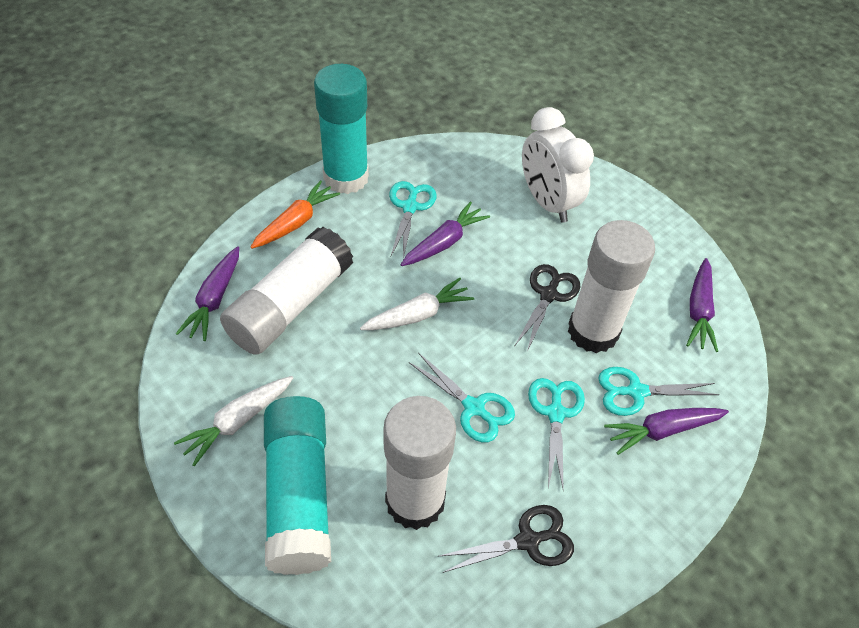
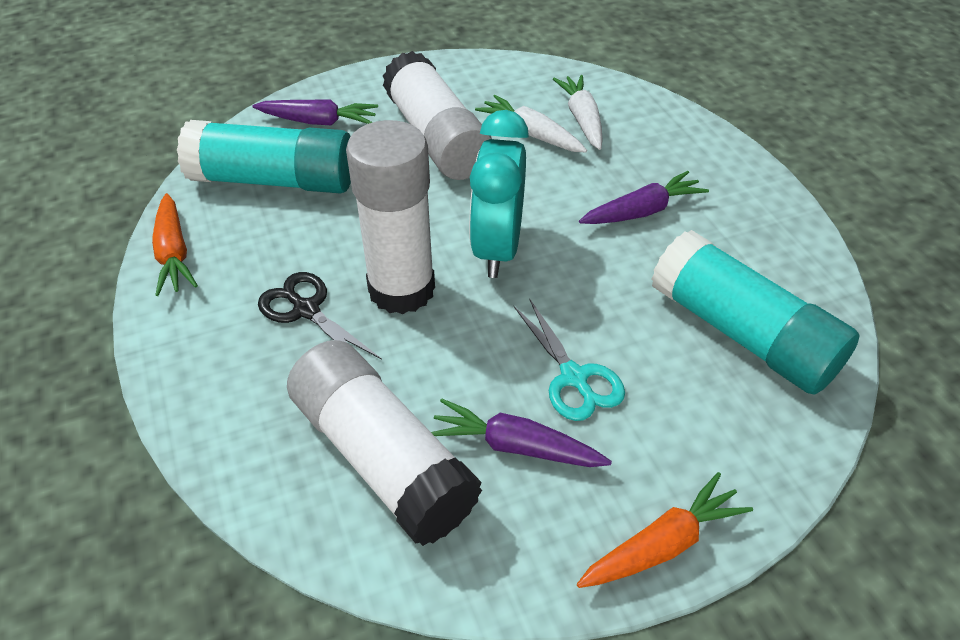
black scissors: 2 -> 1
orange carrot: 1 -> 2
purple carrot: 4 -> 3
turquoise clock: 0 -> 1
turquoise scissors: 4 -> 1
white clock: 1 -> 0

